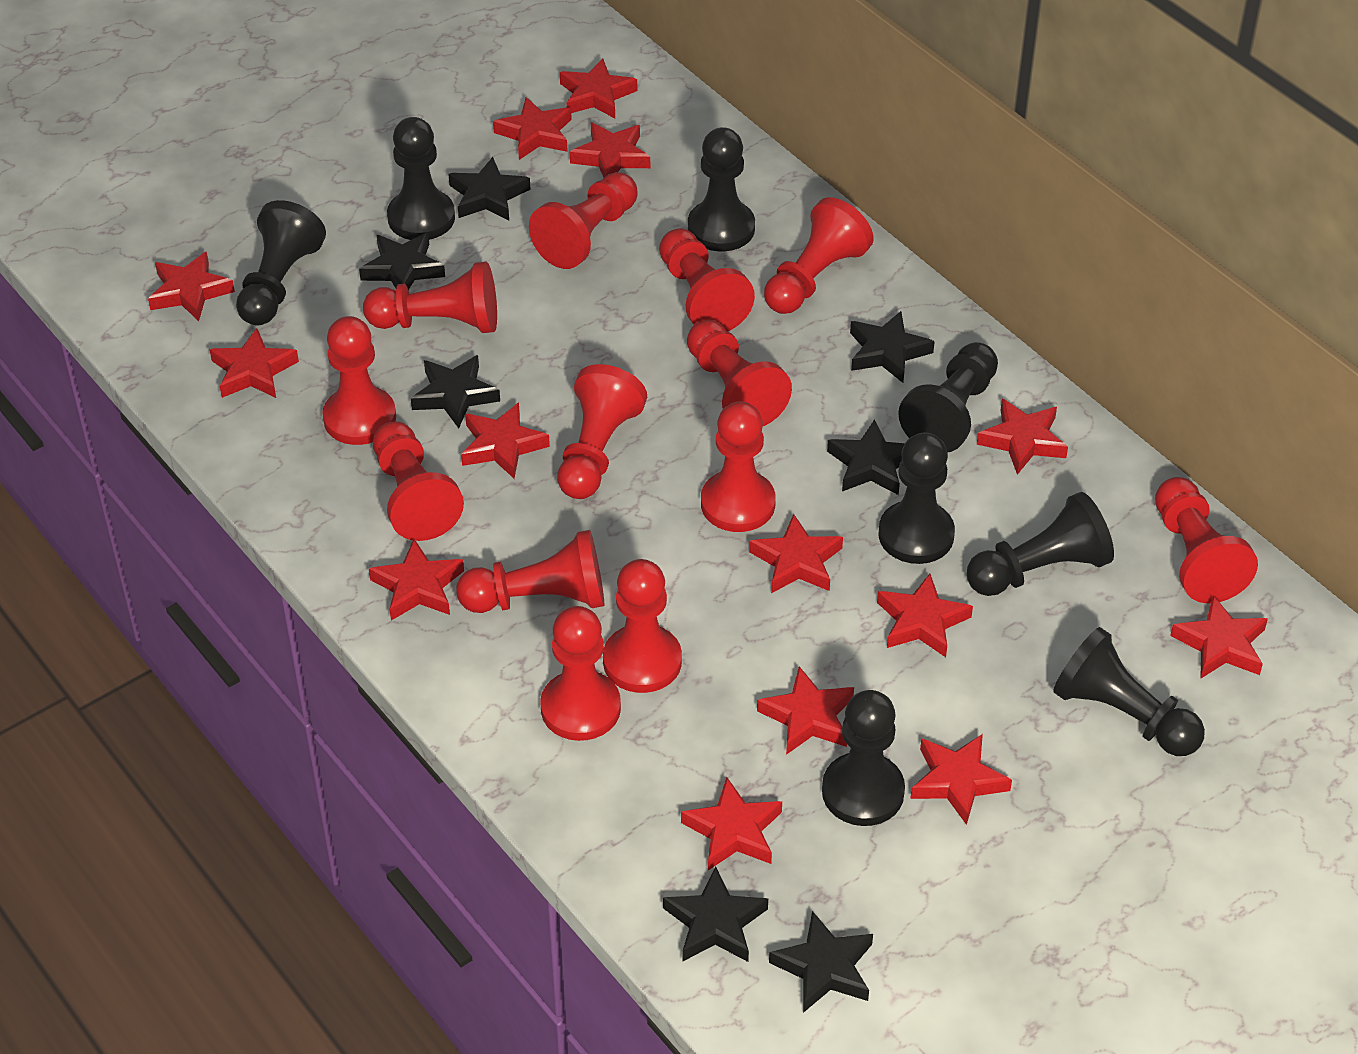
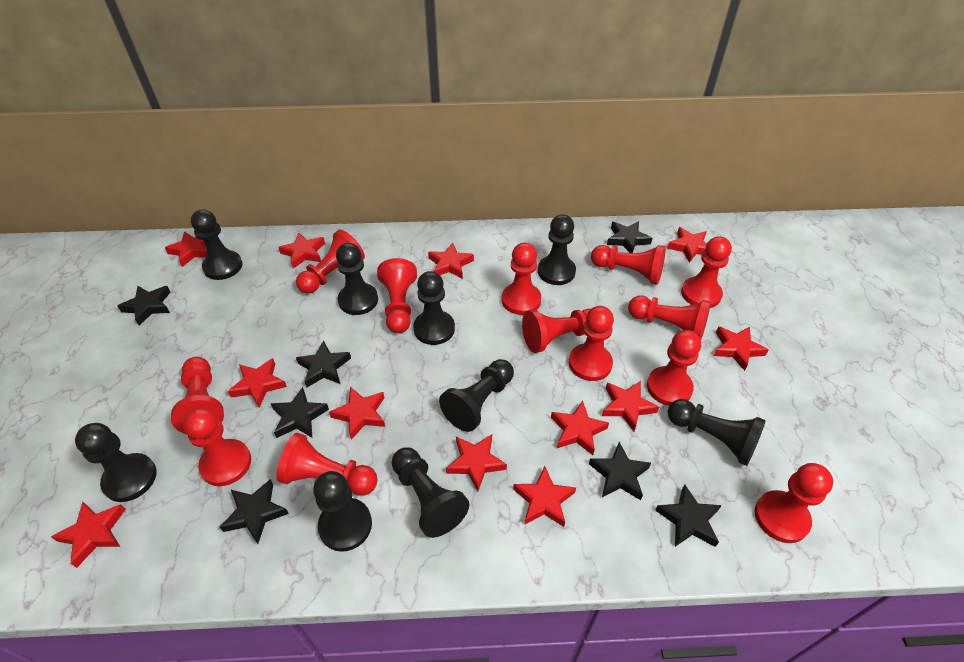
black pawn: 8 -> 9
red star: 14 -> 12

